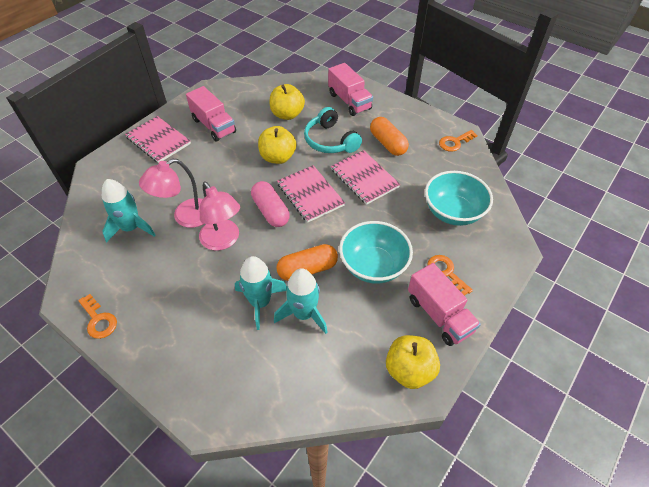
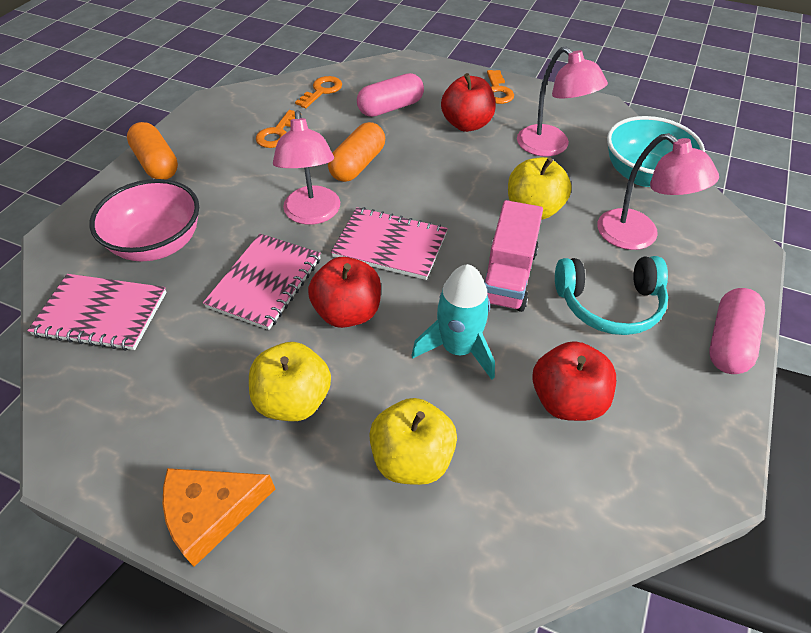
orange cheese: 0 -> 1
pink bowl: 0 -> 1
pink capsule: 1 -> 2
pink lamp: 2 -> 3
pink truck: 3 -> 1
red apple: 0 -> 3
turquoise bowl: 2 -> 1
turquoise rocket: 3 -> 1

